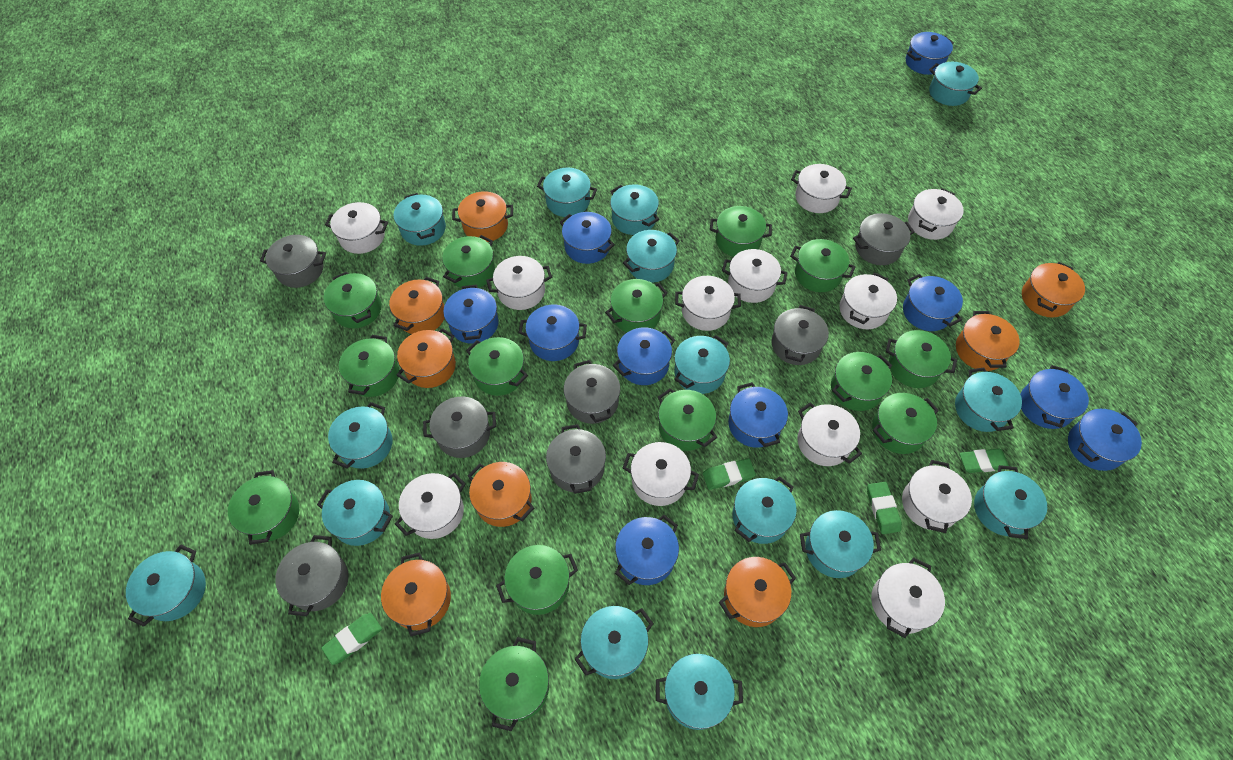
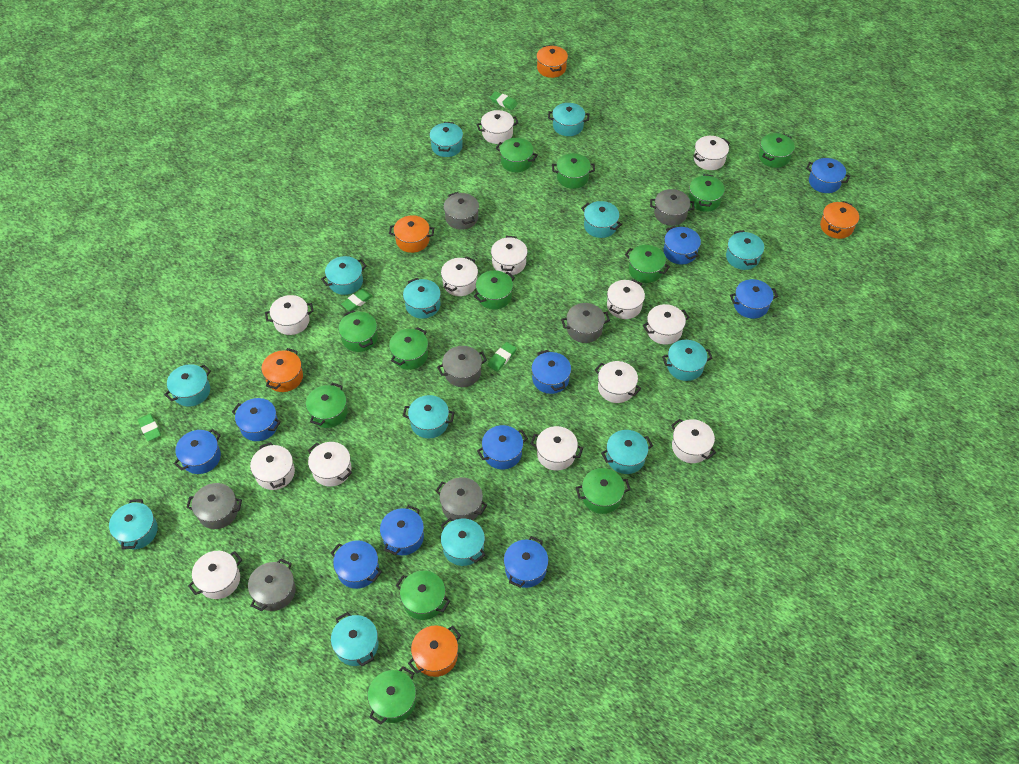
green pot: 14 -> 12
orange pot: 8 -> 5
turquoise pot: 15 -> 13
white pot: 12 -> 13

